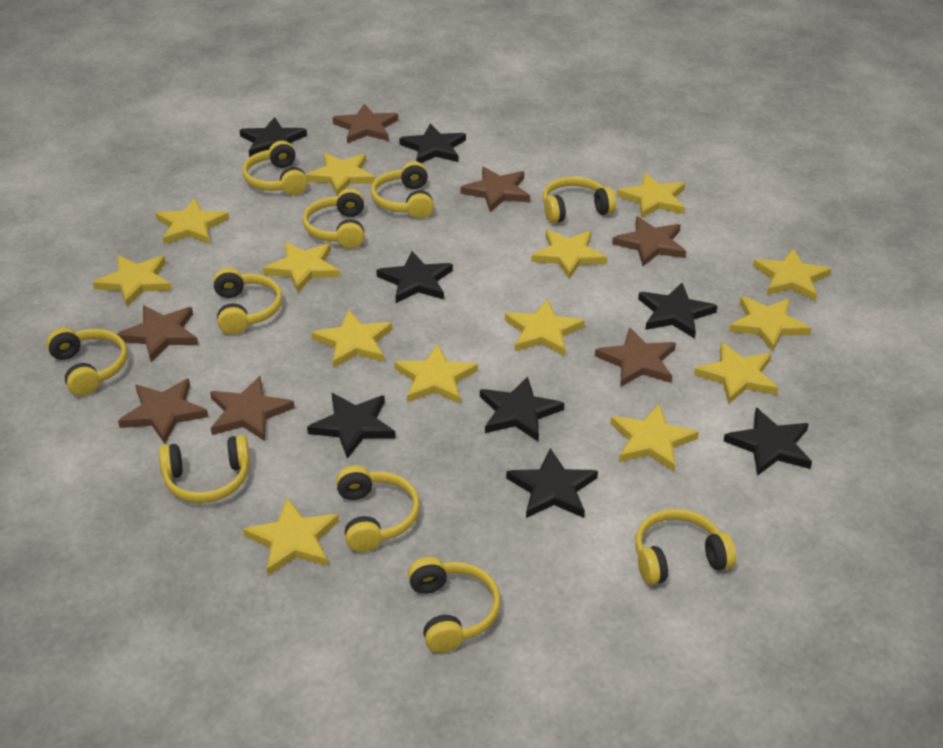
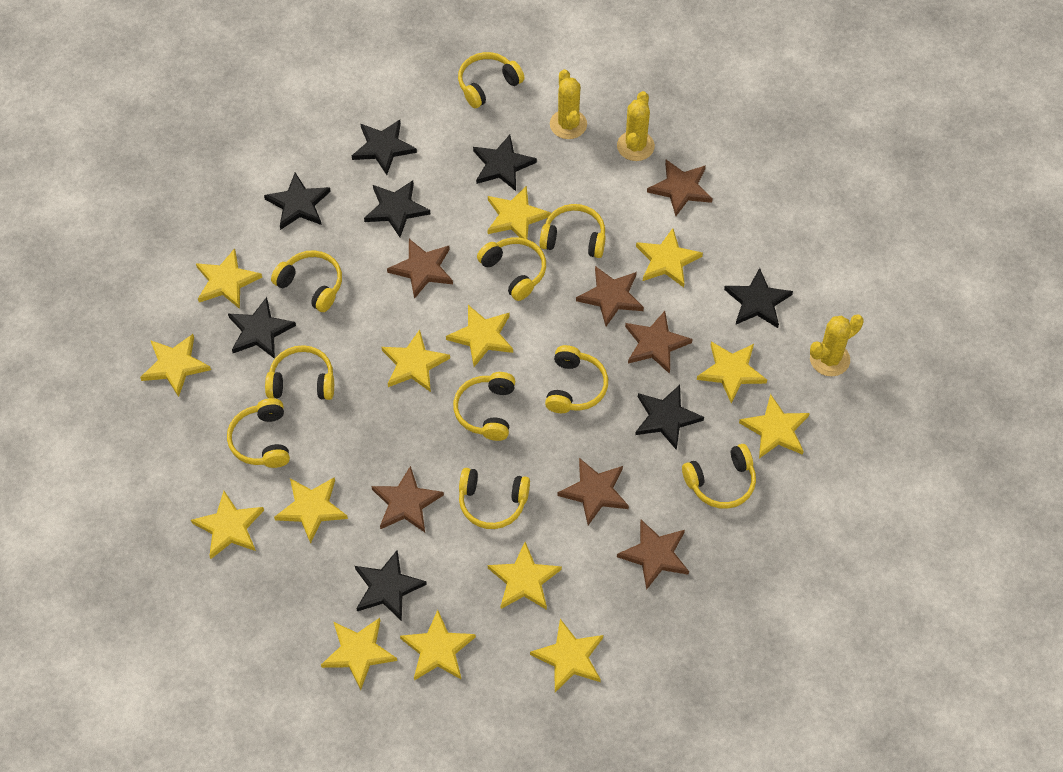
yellow cactus: 0 -> 3

